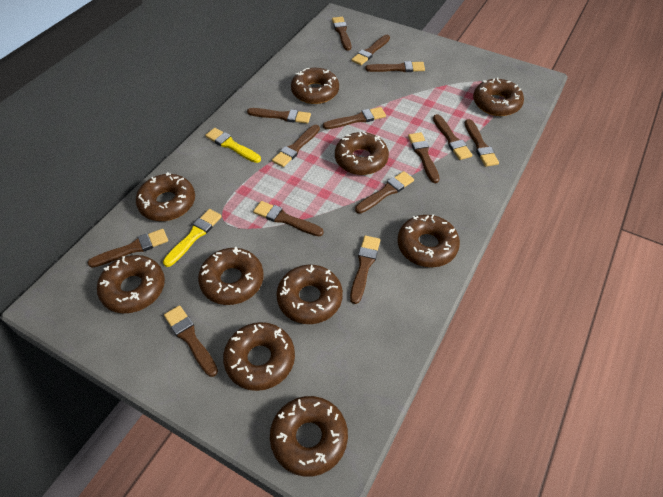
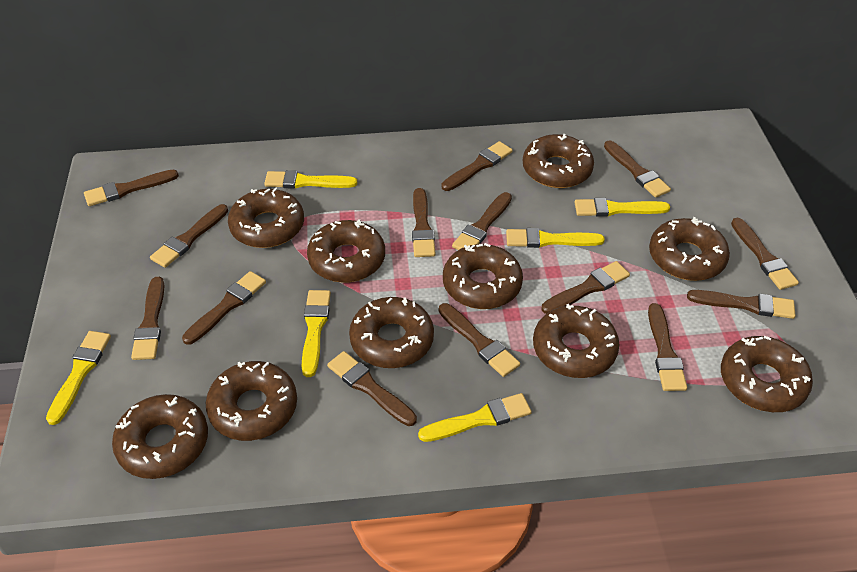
yellow brush: 2 -> 6

